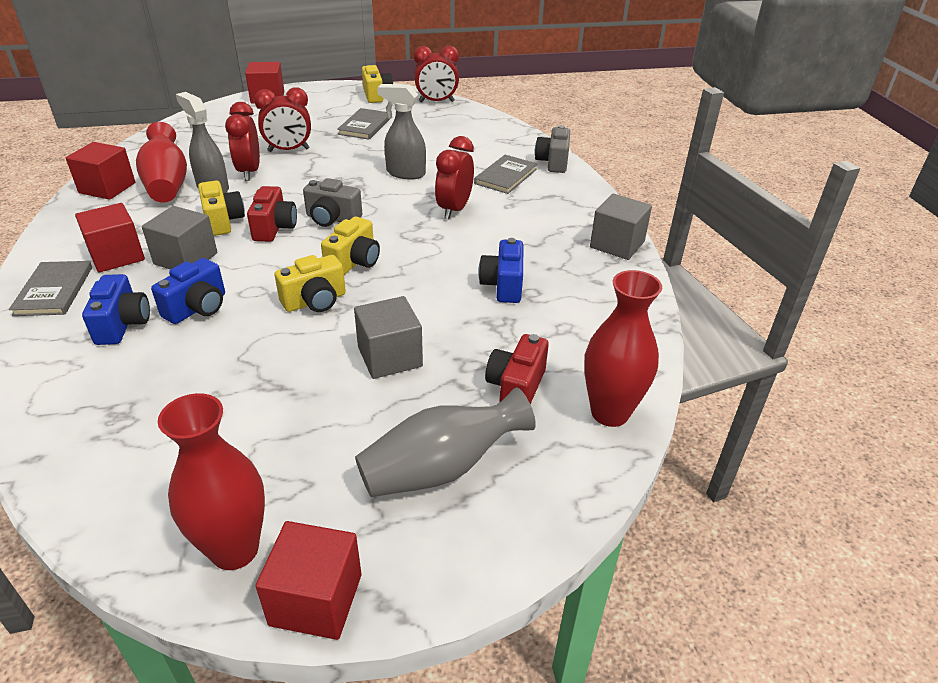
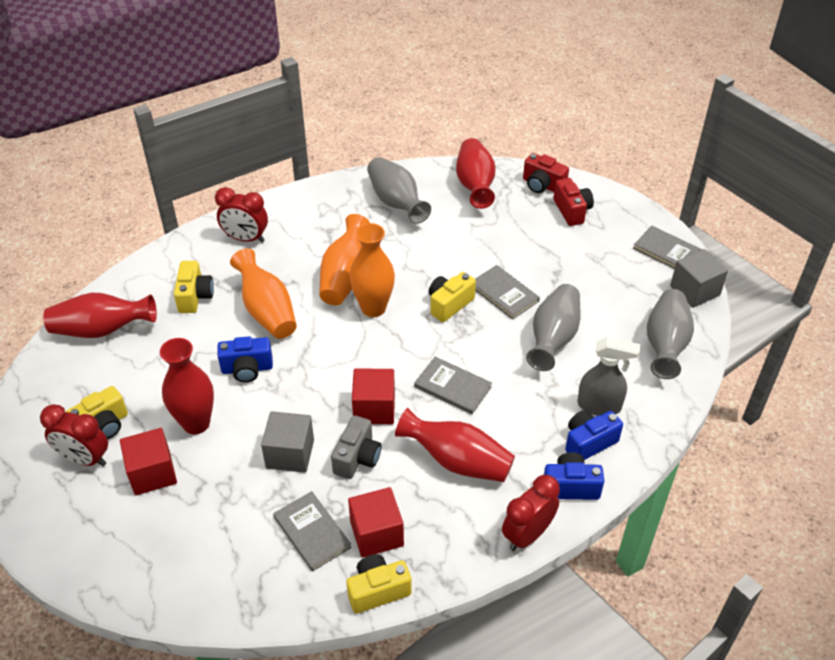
grey book: 3 -> 4
grey camera: 2 -> 1
grey cube: 3 -> 2
grey spray bottle: 2 -> 1
grey vase: 1 -> 3
orange vase: 0 -> 3
red clock: 4 -> 3
red cube: 4 -> 3
red vase: 3 -> 4

